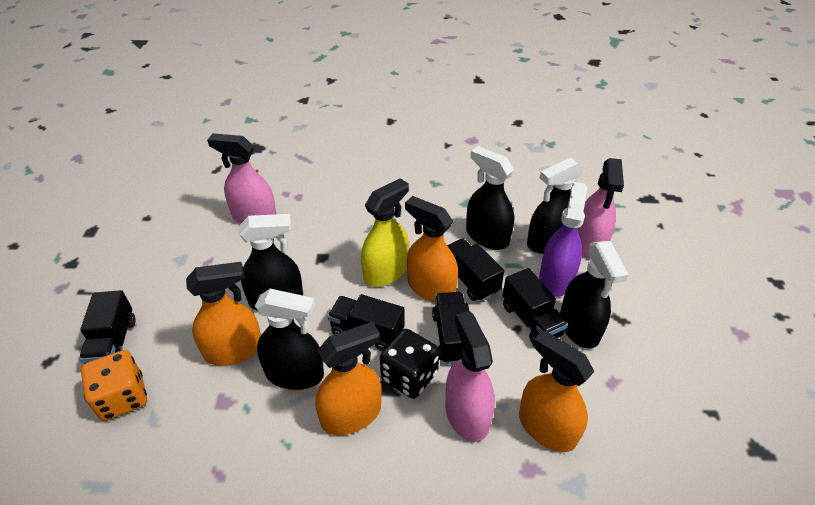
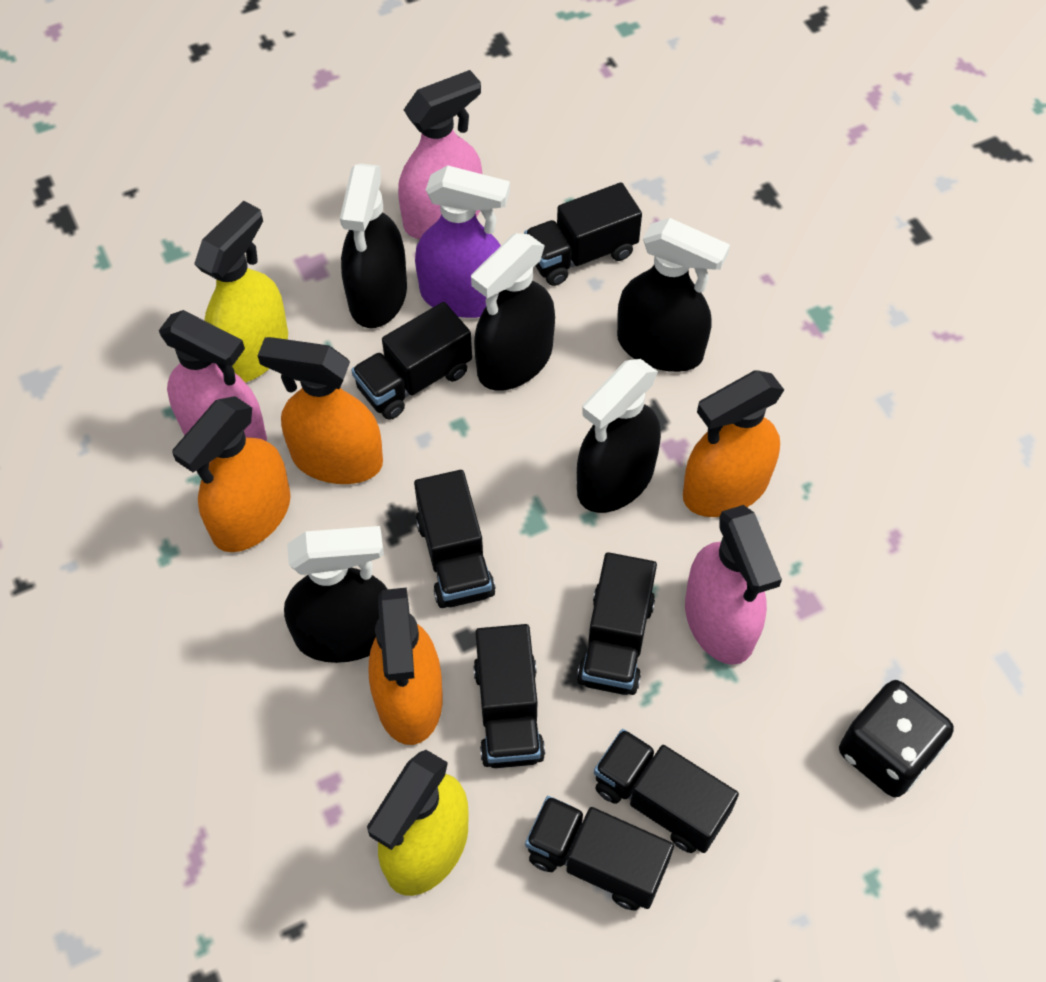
black truck: 5 -> 7
orange dice: 1 -> 0
yellow spray bottle: 1 -> 2

